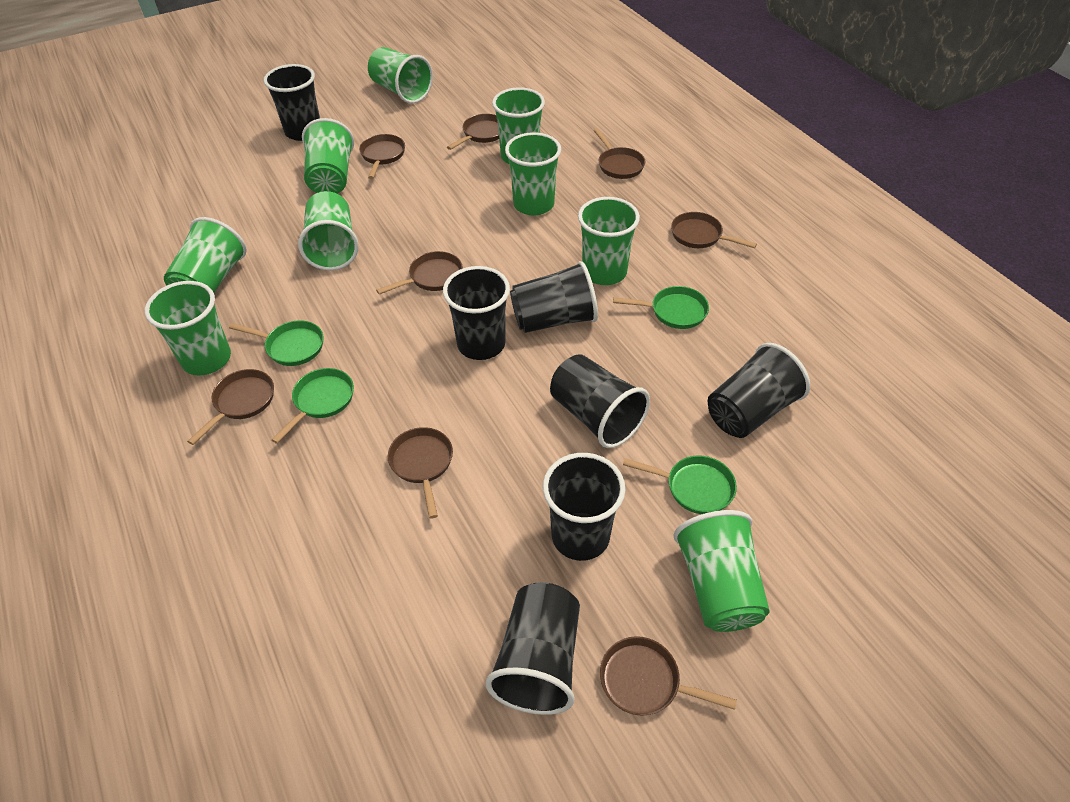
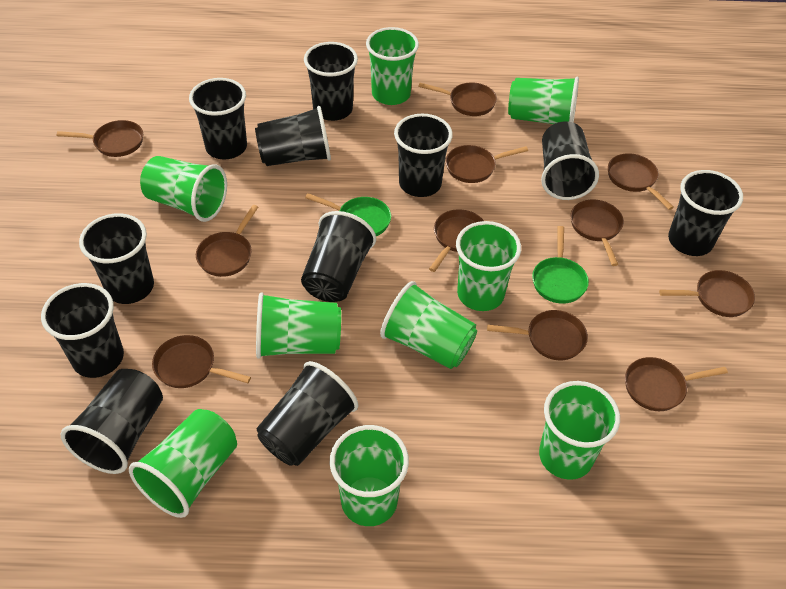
black cup: 7 -> 11
brown pan: 8 -> 11
green pan: 4 -> 2

